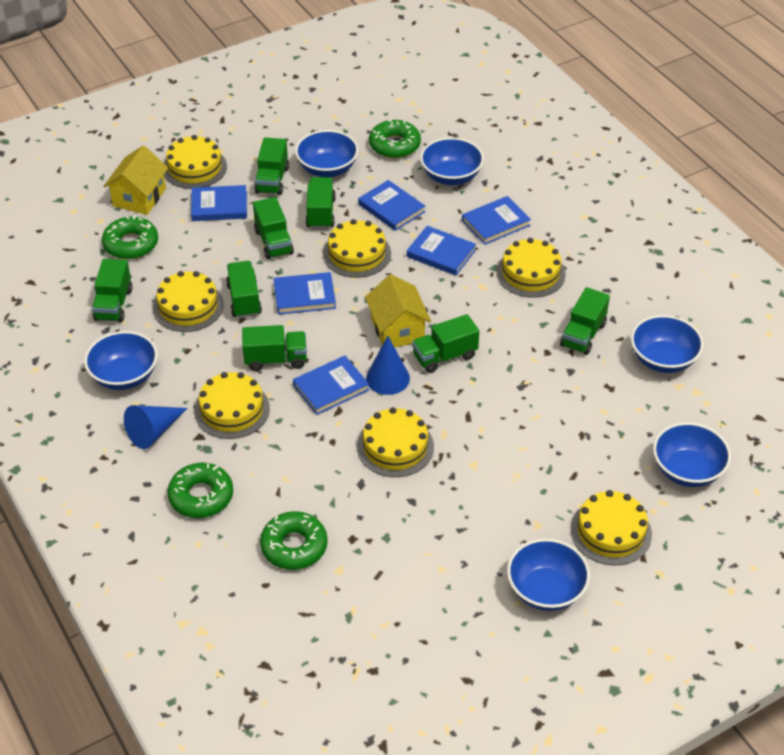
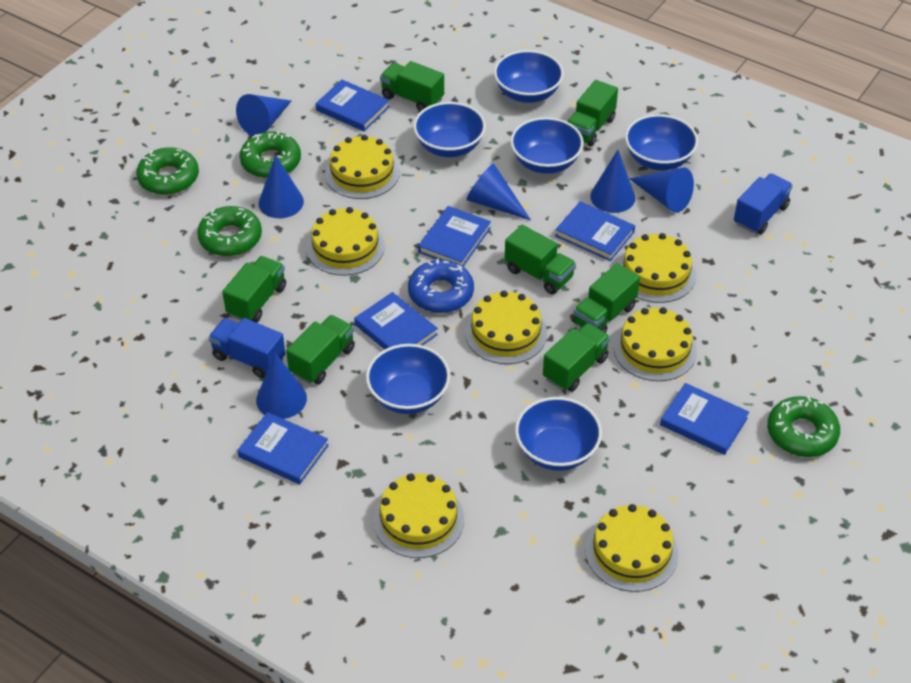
blue cone: 2 -> 6
blue donut: 0 -> 1
blue truck: 0 -> 2
green truck: 8 -> 7
yellow house: 2 -> 0

